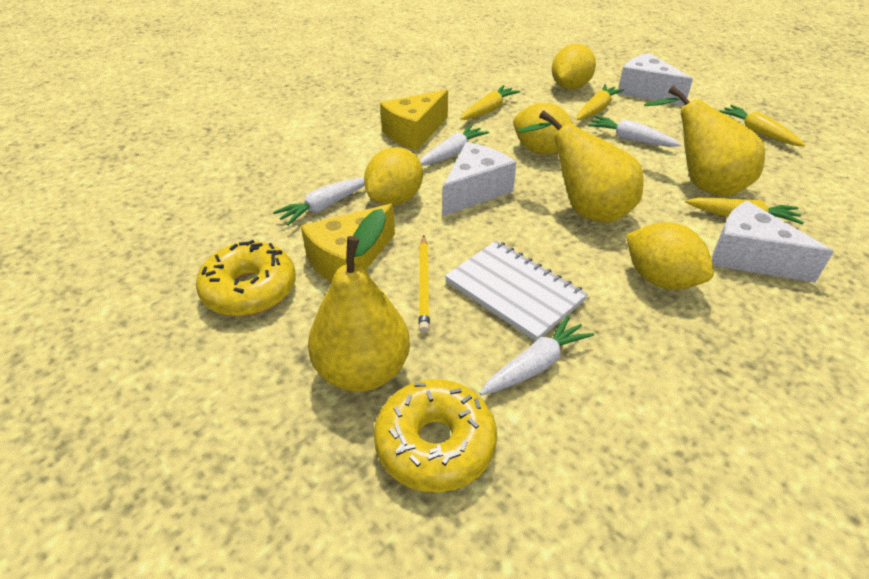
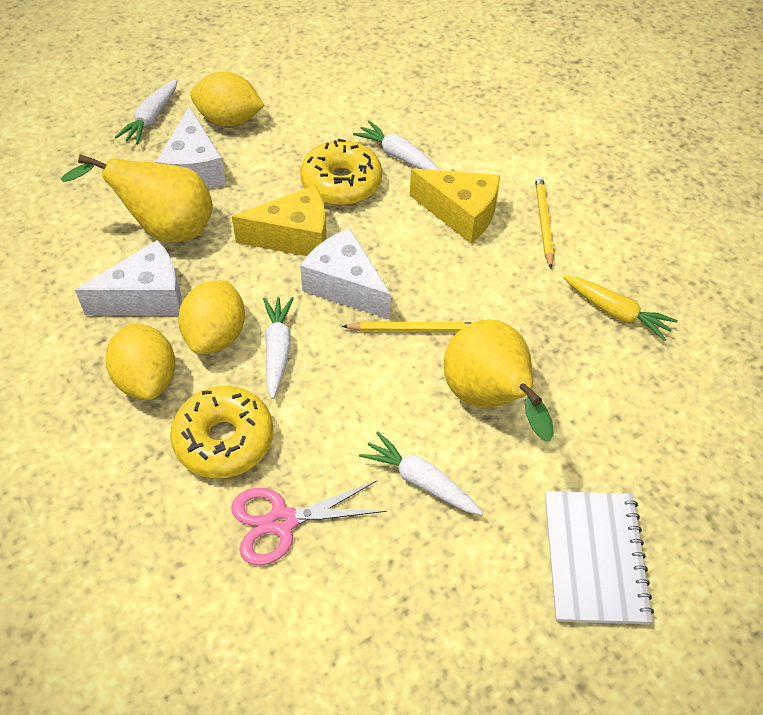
pink scissors: 0 -> 1
yellow carrot: 4 -> 1
yellow lemon: 4 -> 3
yellow pear: 3 -> 2
yellow pencil: 1 -> 2

